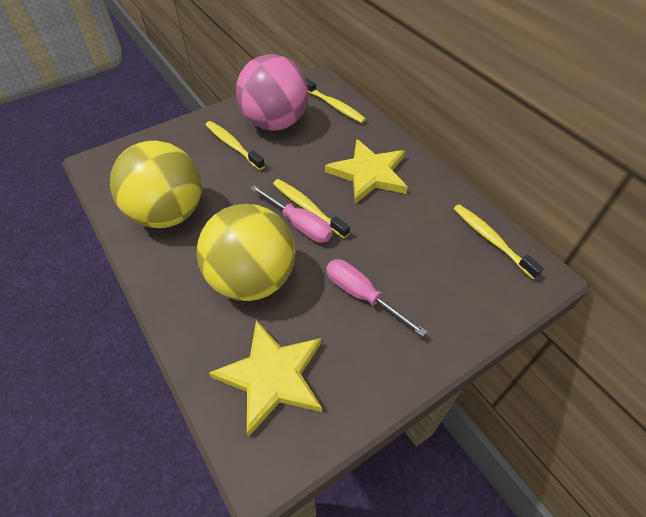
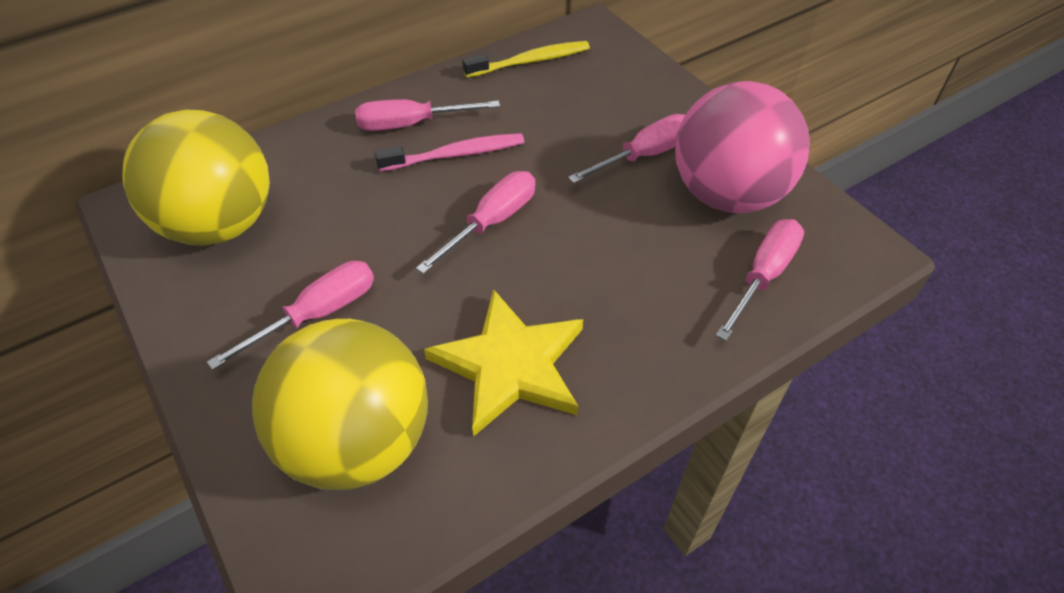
pink screwdriver: 2 -> 5
pink toothbrush: 0 -> 1
yellow star: 2 -> 1
yellow toothbrush: 4 -> 1

